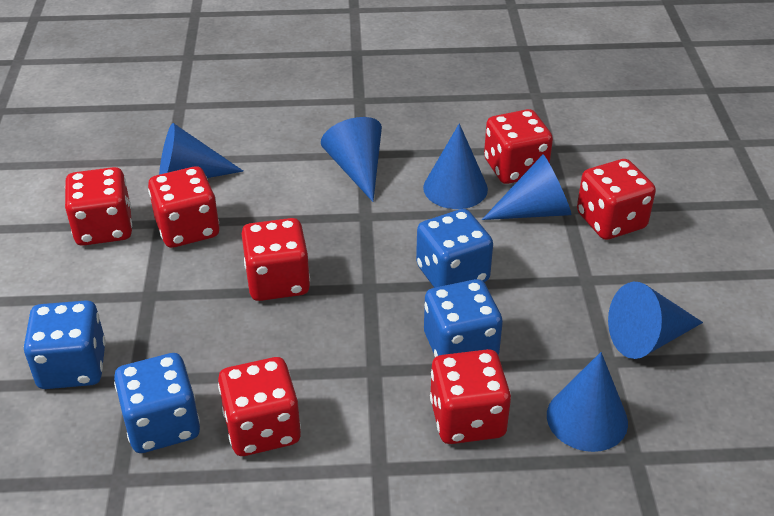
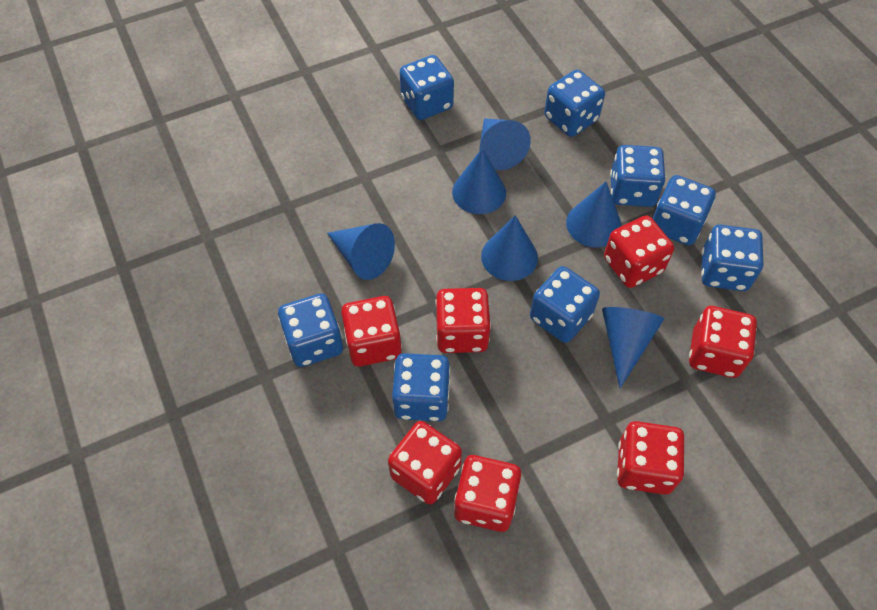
blue dice: 4 -> 8

